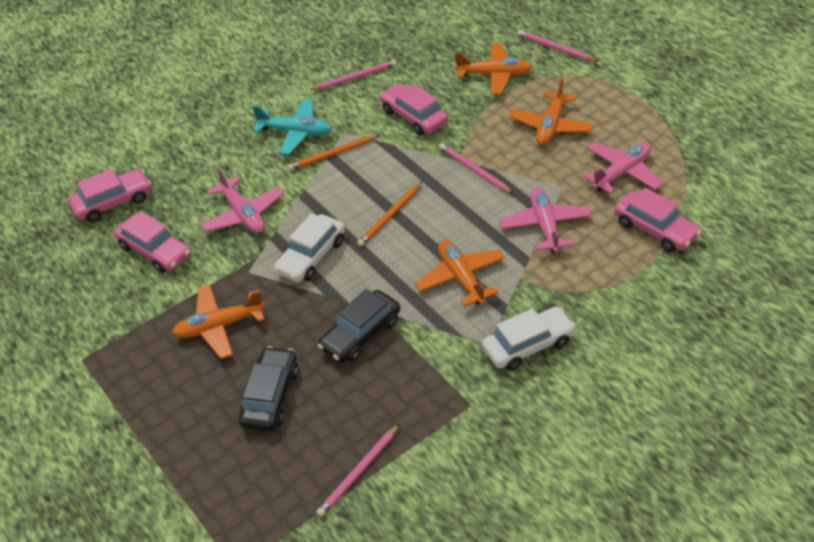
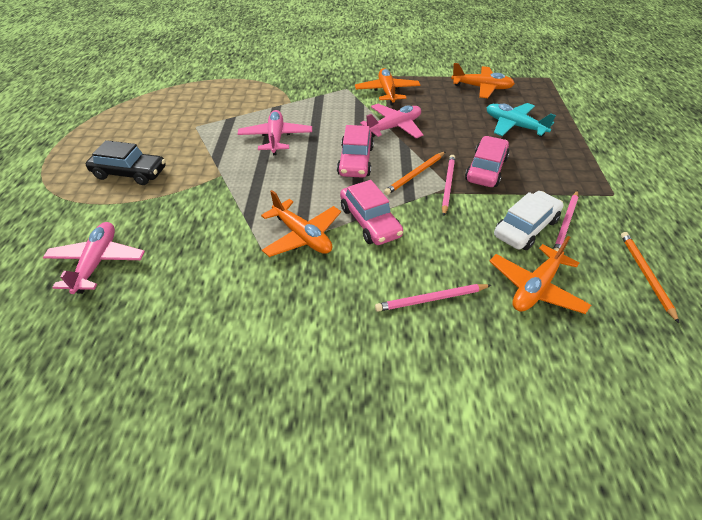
black car: 2 -> 1
pink car: 4 -> 3
pink pencil: 4 -> 3
white car: 2 -> 1

